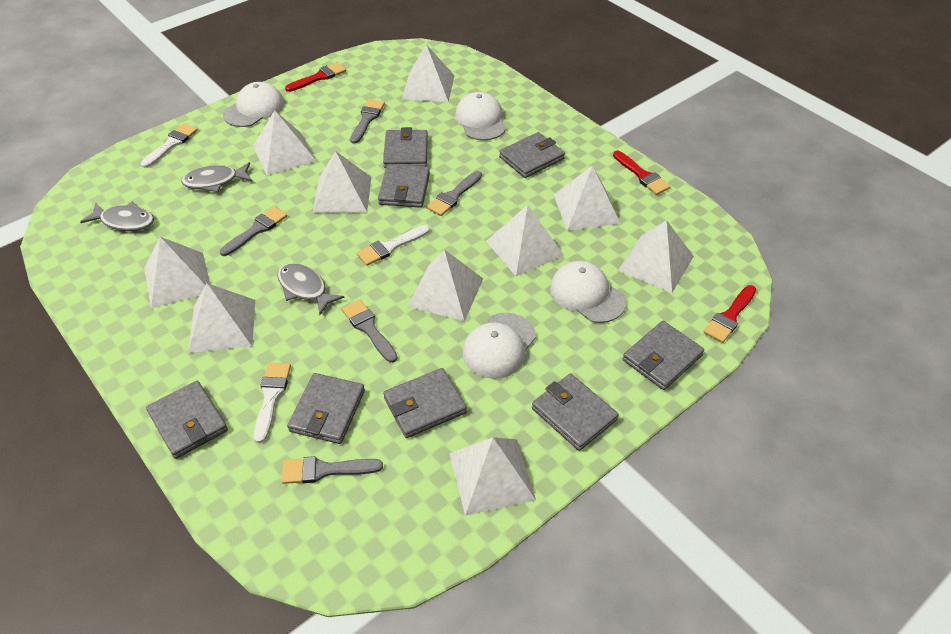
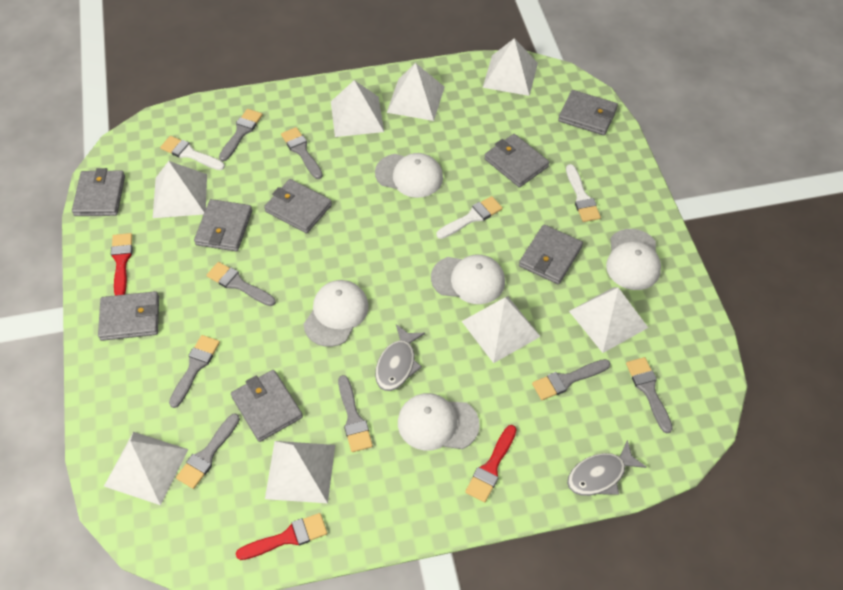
grey brush: 5 -> 8
grey fish: 3 -> 2
white cap: 4 -> 5
white pyramid: 10 -> 8

